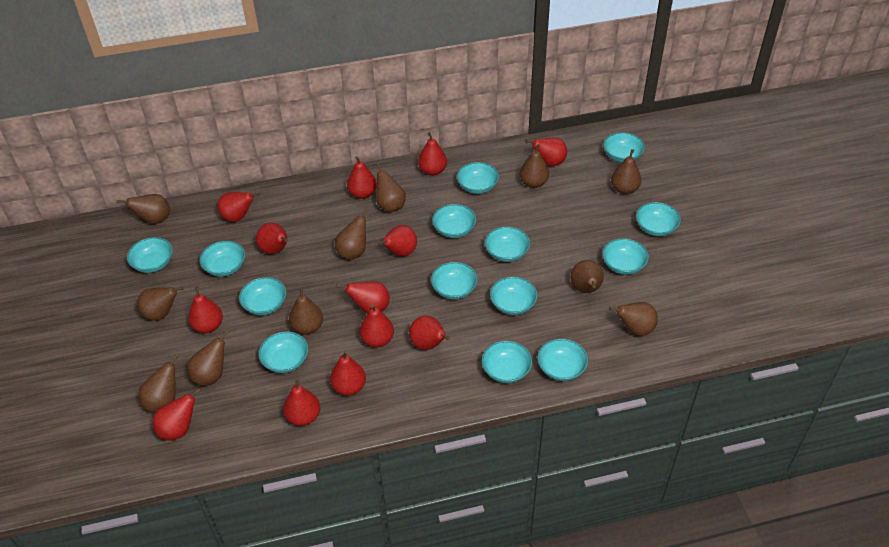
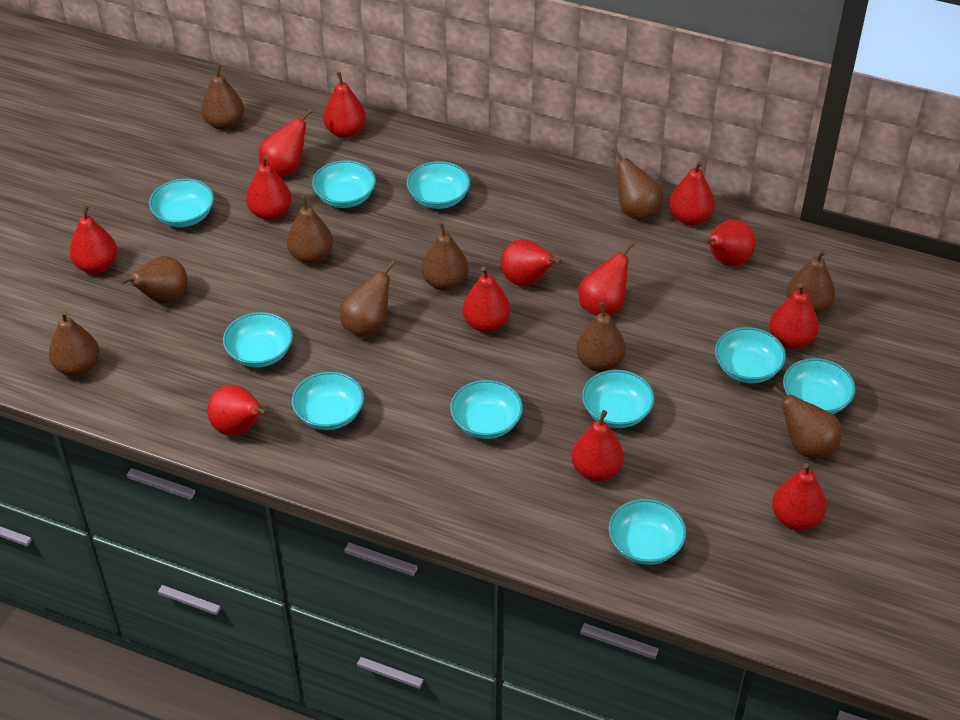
brown pear: 11 -> 10
turquoise bowl: 14 -> 10

